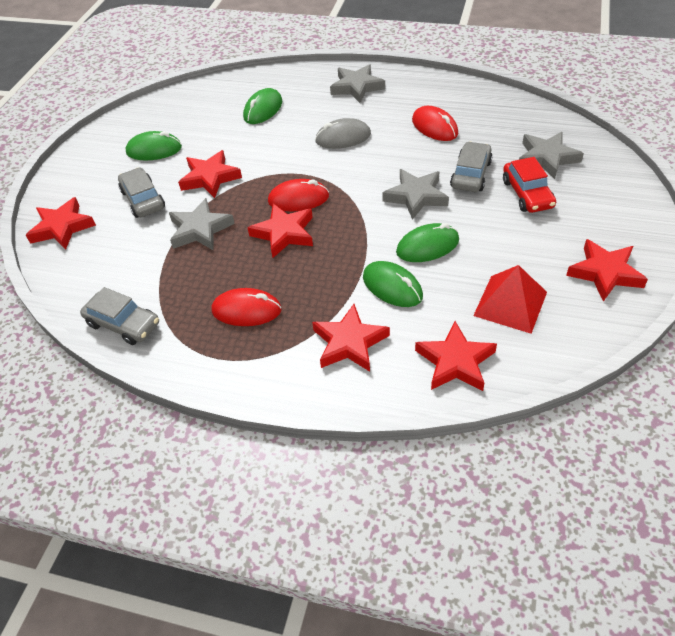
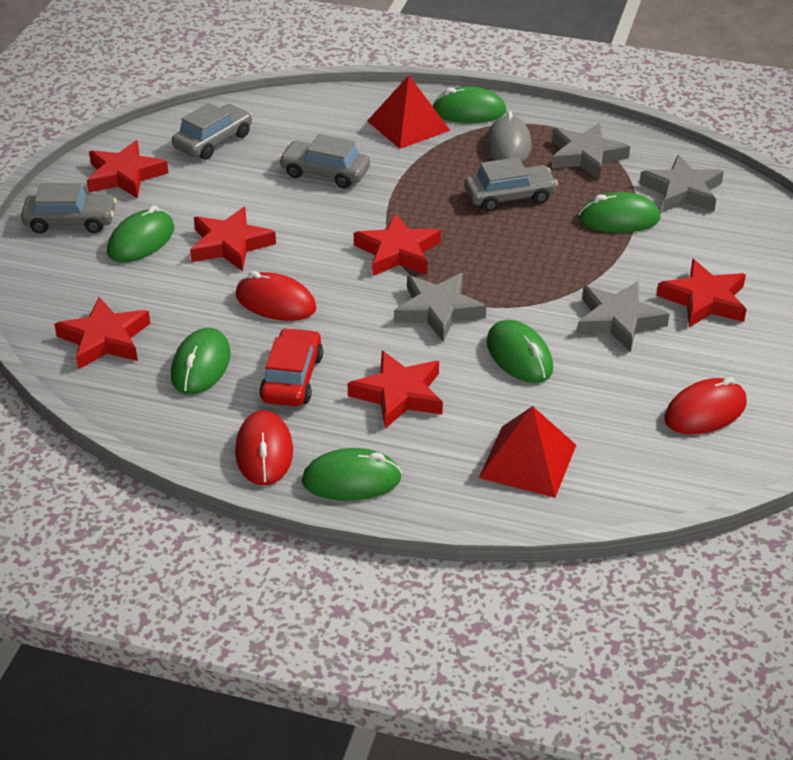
green mouse: 4 -> 6
grey car: 3 -> 4
red pyramid: 1 -> 2

